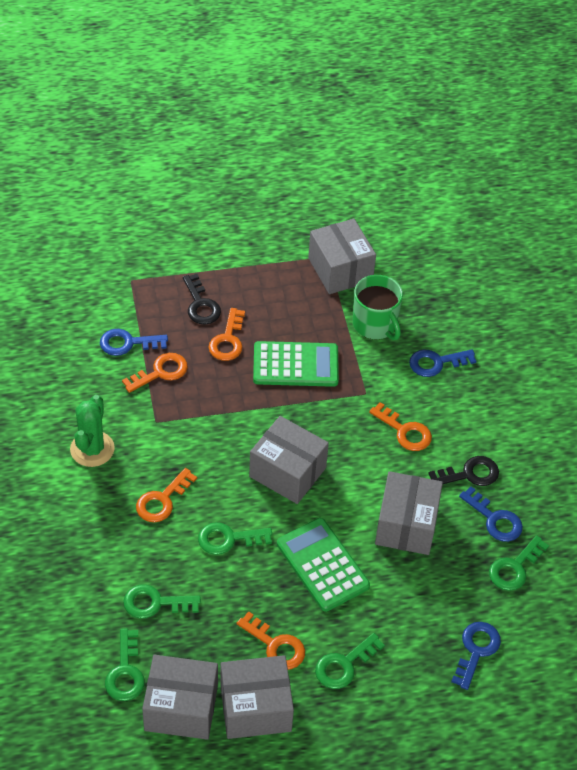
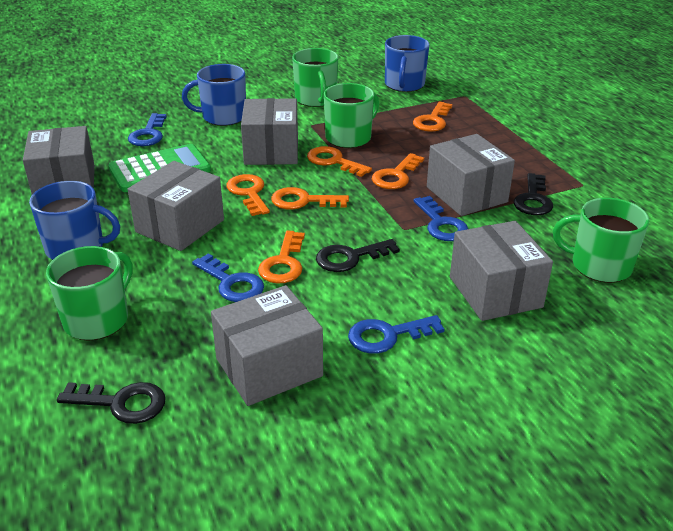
black key: 2 -> 3
blue mug: 0 -> 3
green cactus: 1 -> 0
green calculator: 2 -> 1
green key: 5 -> 0
green mug: 1 -> 4
grey box: 5 -> 6
orange key: 5 -> 6

